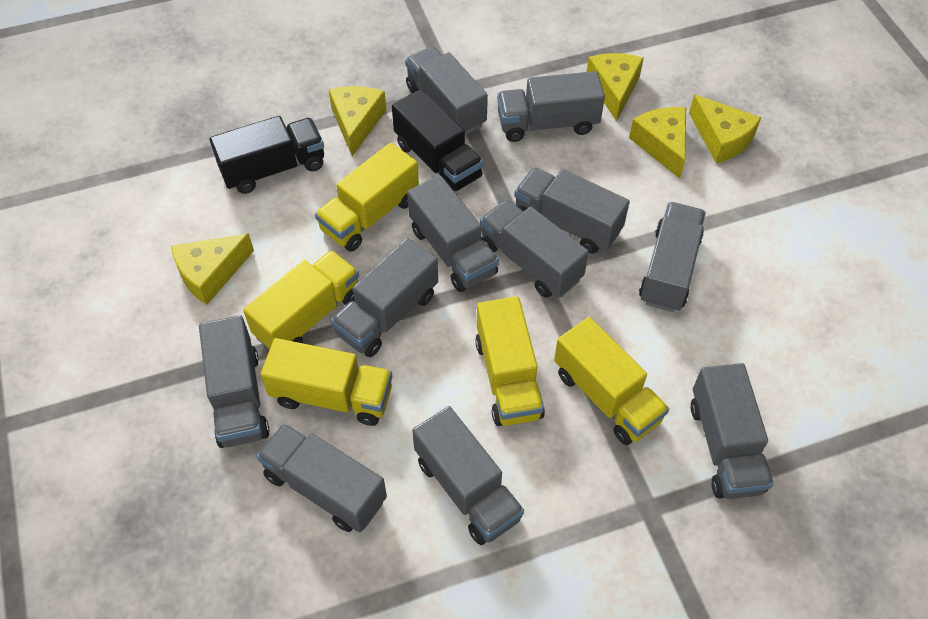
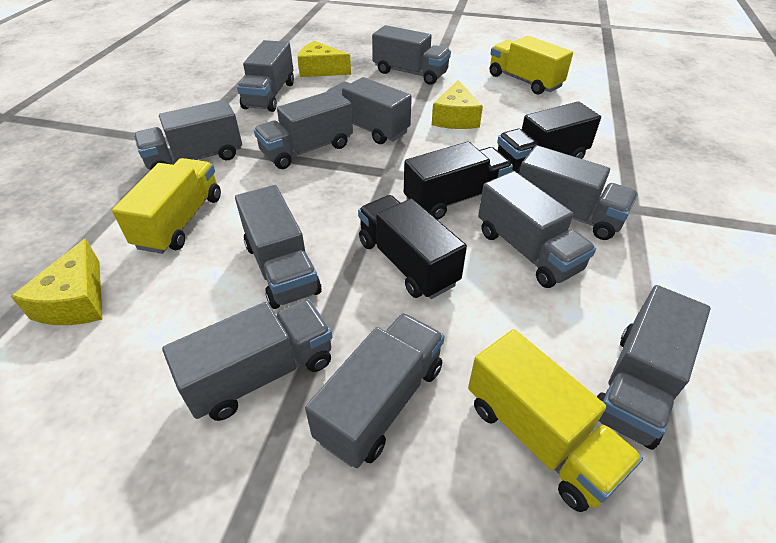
black truck: 2 -> 3
yellow cheese: 5 -> 3
yellow truck: 5 -> 3

